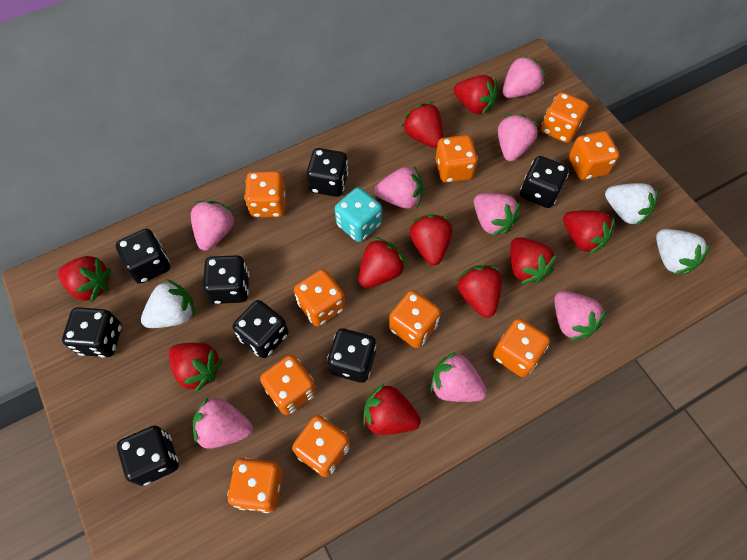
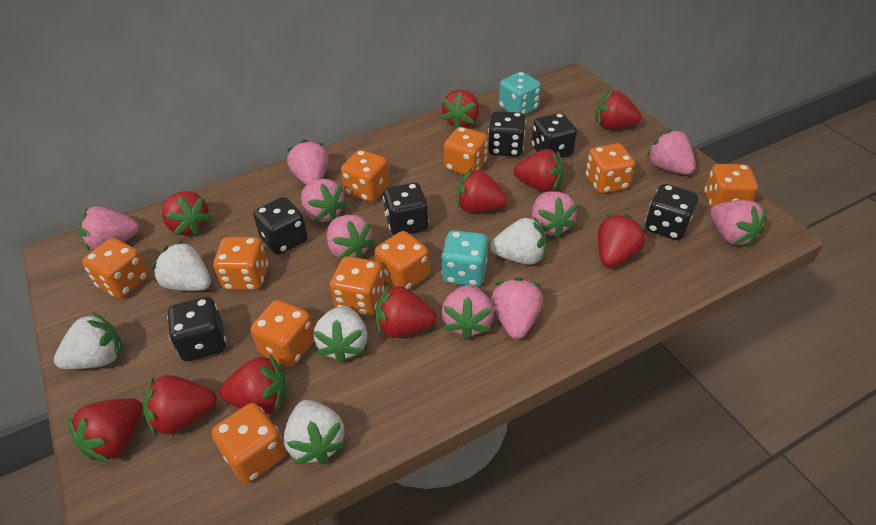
black dice: 8 -> 6
pink strawberry: 8 -> 9
turquoise dice: 1 -> 2
white strawberry: 3 -> 5

